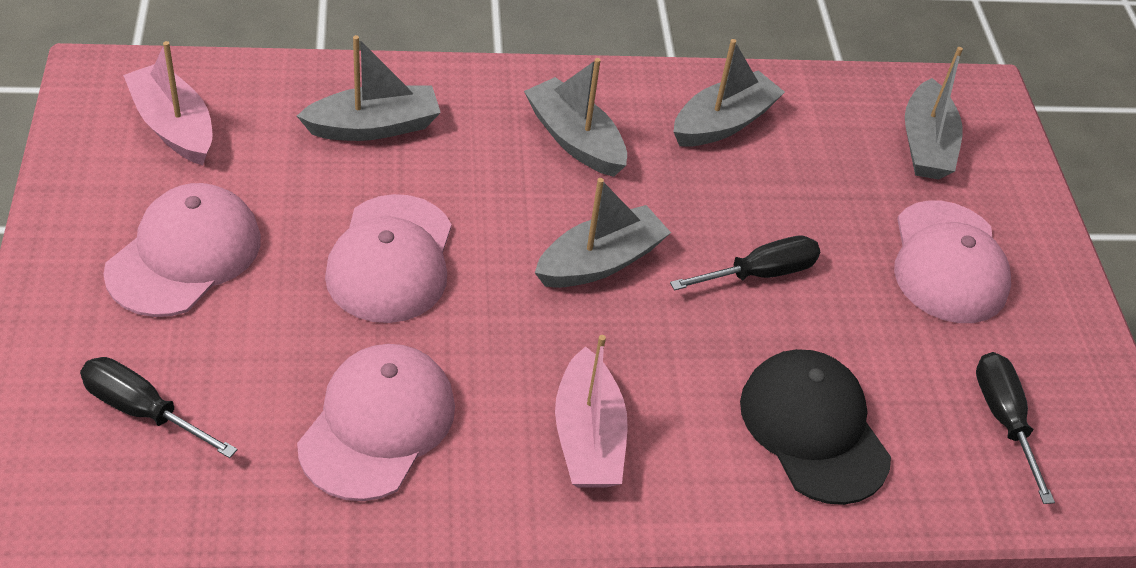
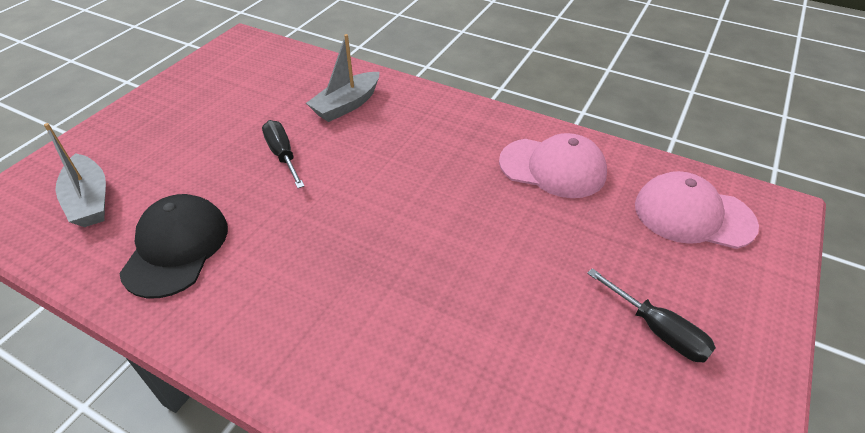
black screwdriver: 3 -> 2
grey boat: 5 -> 2
pink boat: 2 -> 0
pink cap: 4 -> 2

